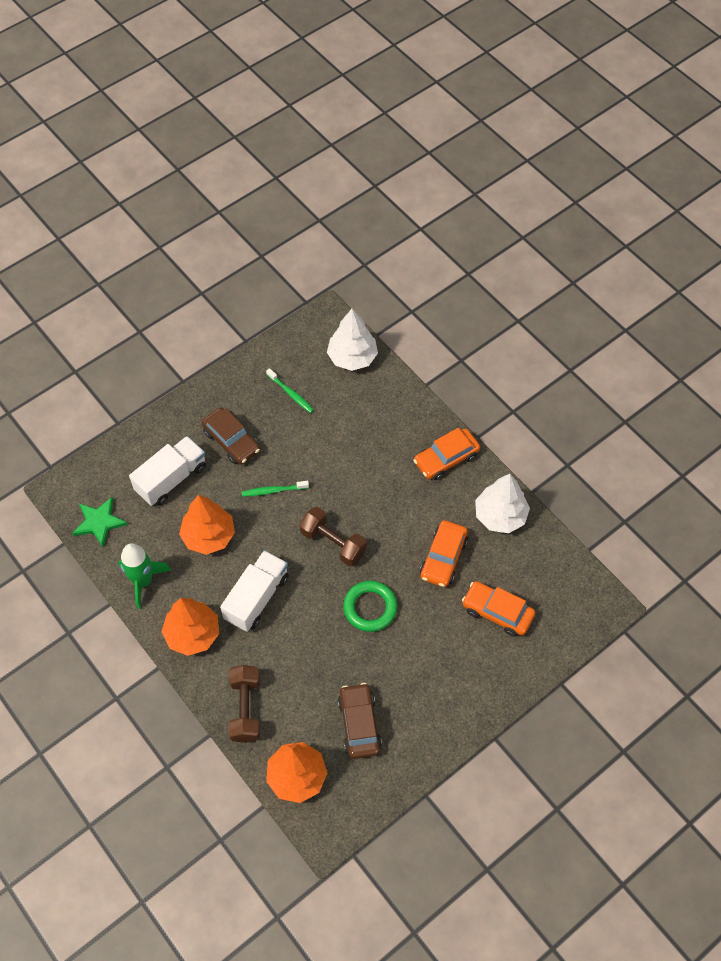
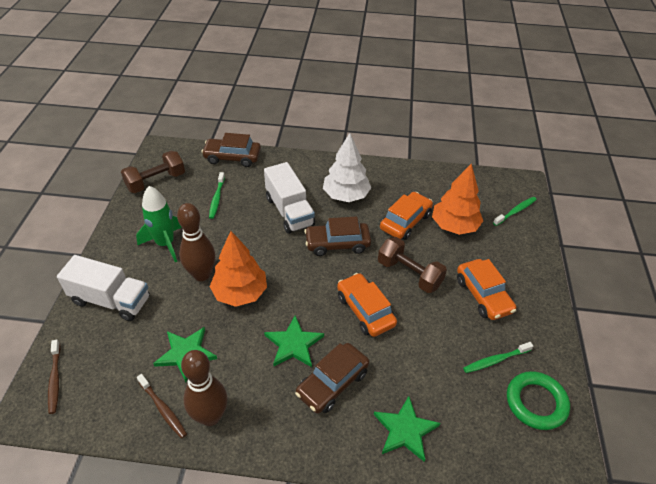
brown bowling pin: 0 -> 2
brown car: 2 -> 3
brown toothbrush: 0 -> 2
green star: 1 -> 3
green toothbrush: 2 -> 3
orange tree: 3 -> 2
white tree: 2 -> 1

